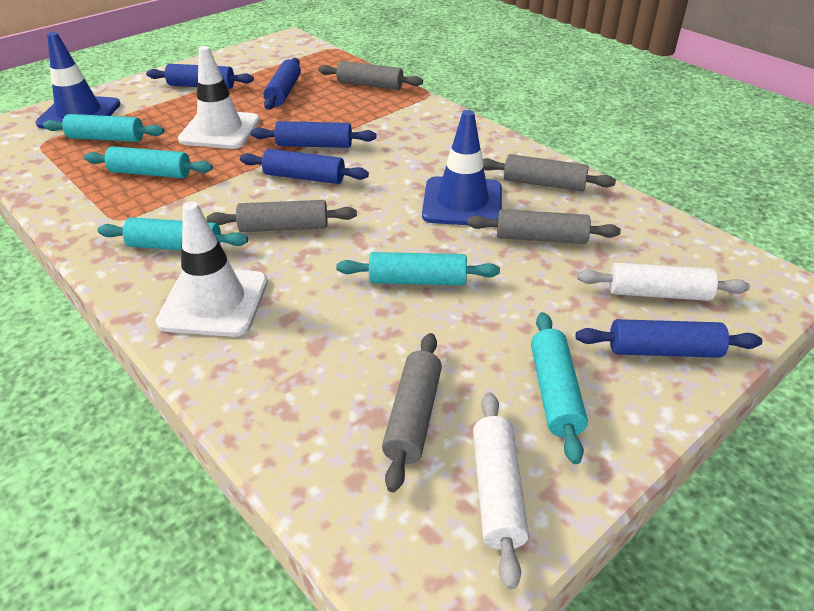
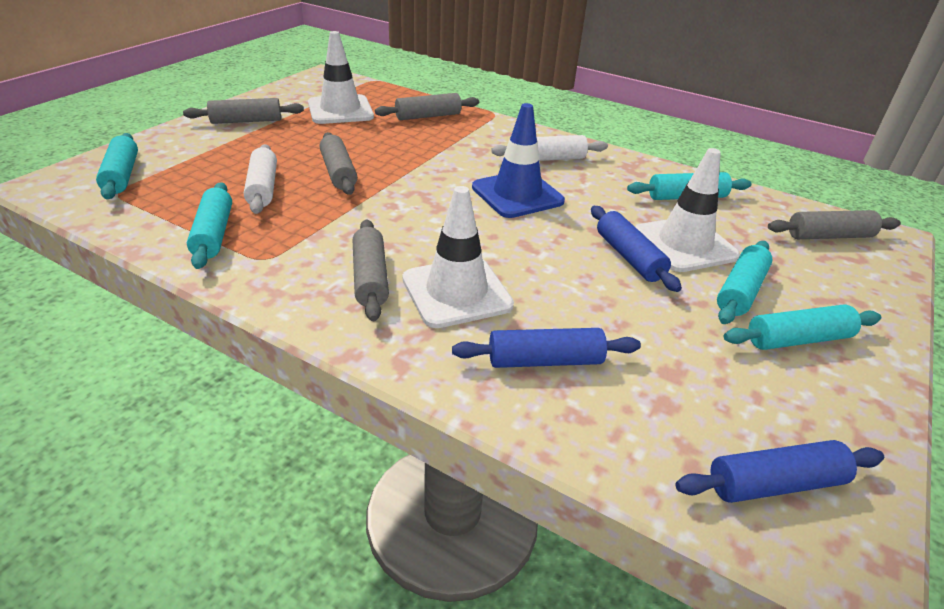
blue rolling pin: 5 -> 3
blue traffic cone: 2 -> 1
white traffic cone: 2 -> 3

